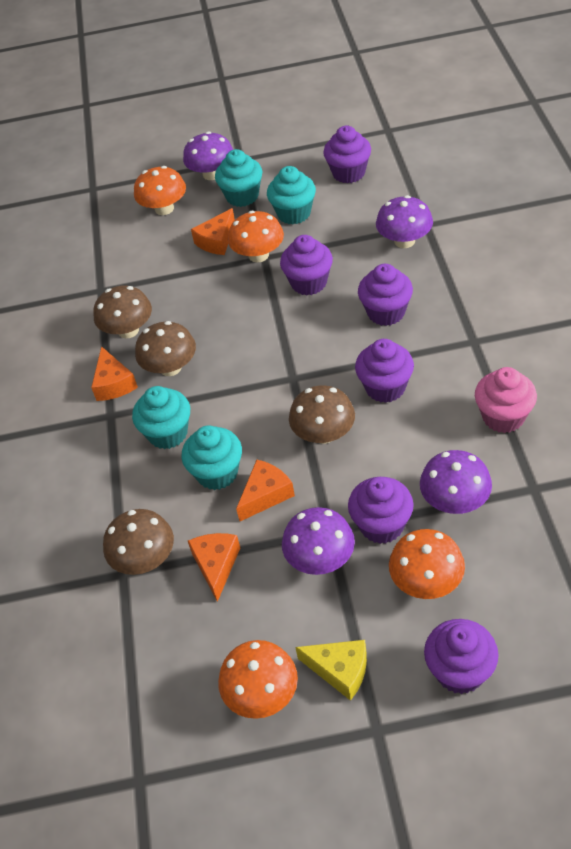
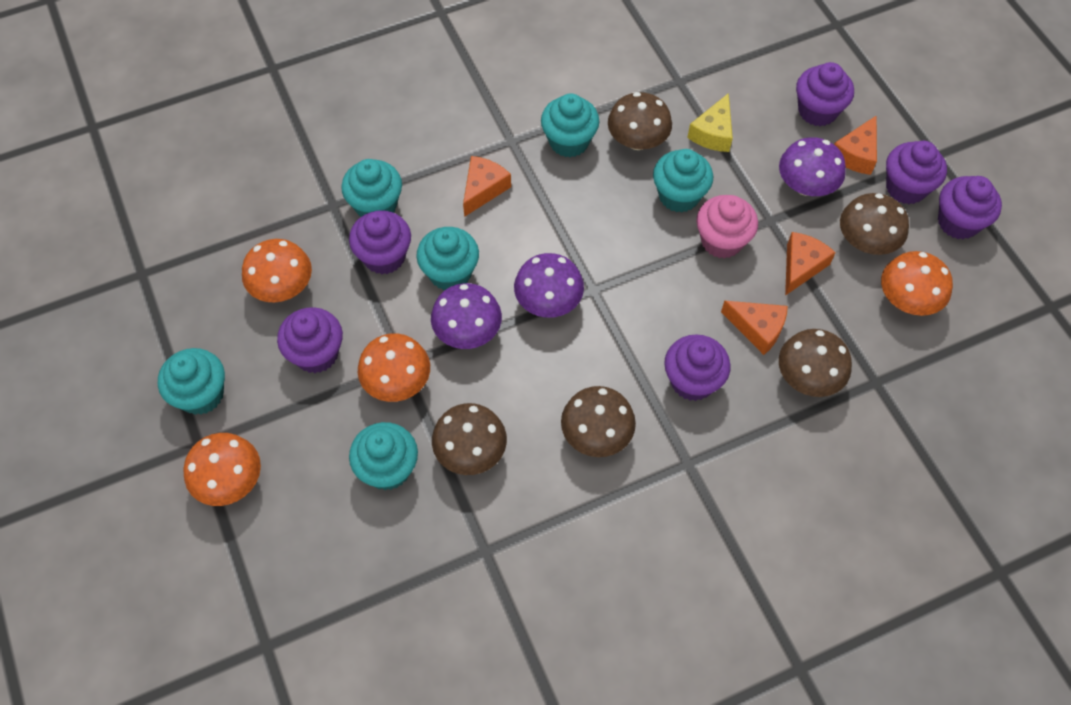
brown mushroom: 4 -> 5
purple mushroom: 4 -> 3
turquoise cupcake: 4 -> 6

